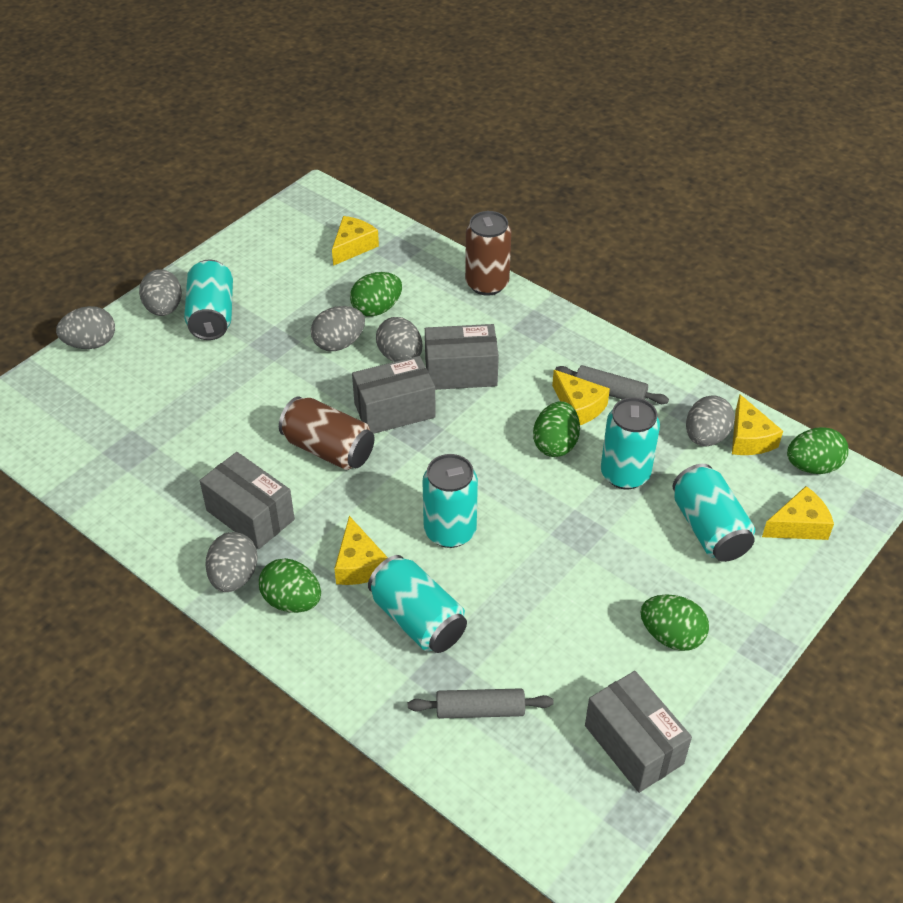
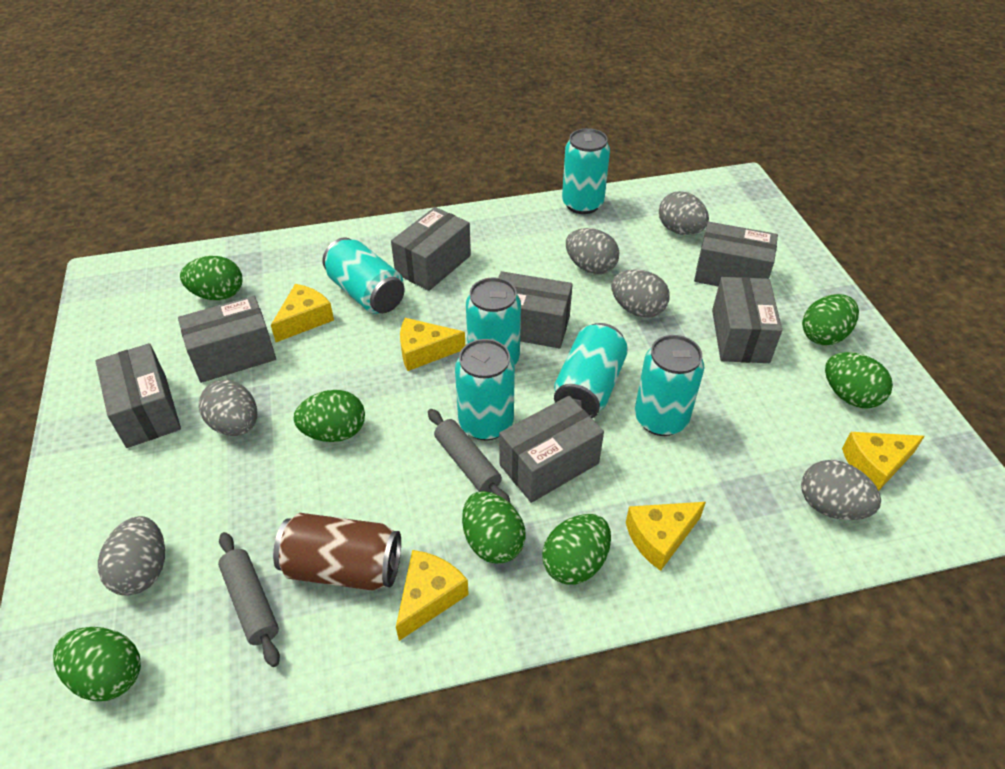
brown can: 2 -> 1
green egg: 5 -> 7
grey box: 4 -> 7
turquoise can: 5 -> 6

